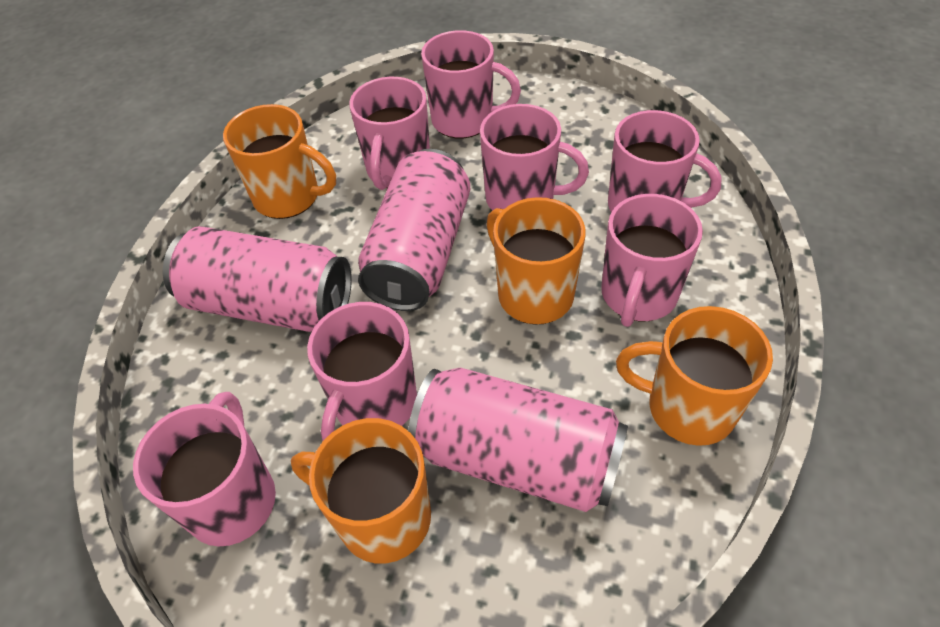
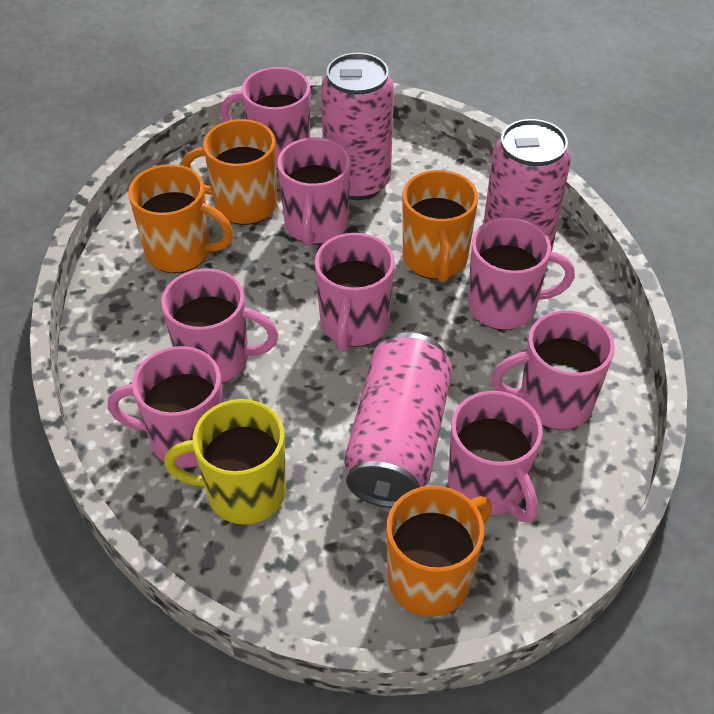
pink mug: 7 -> 8
yellow mug: 0 -> 1

